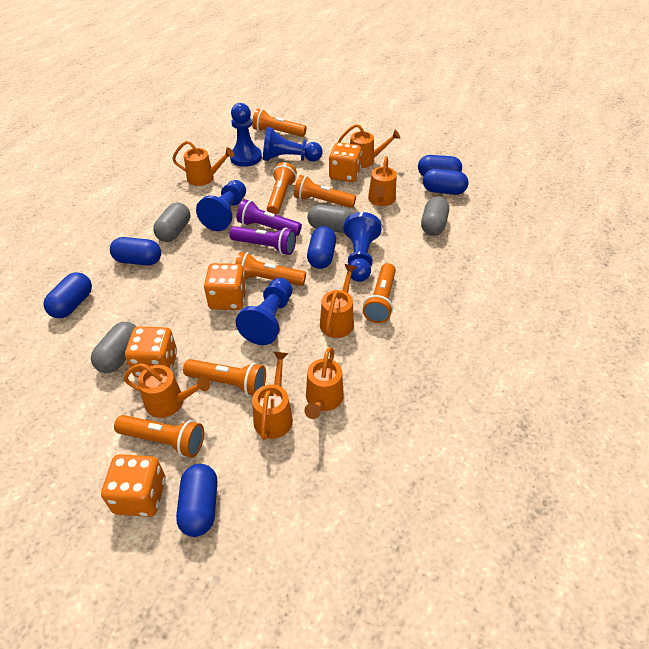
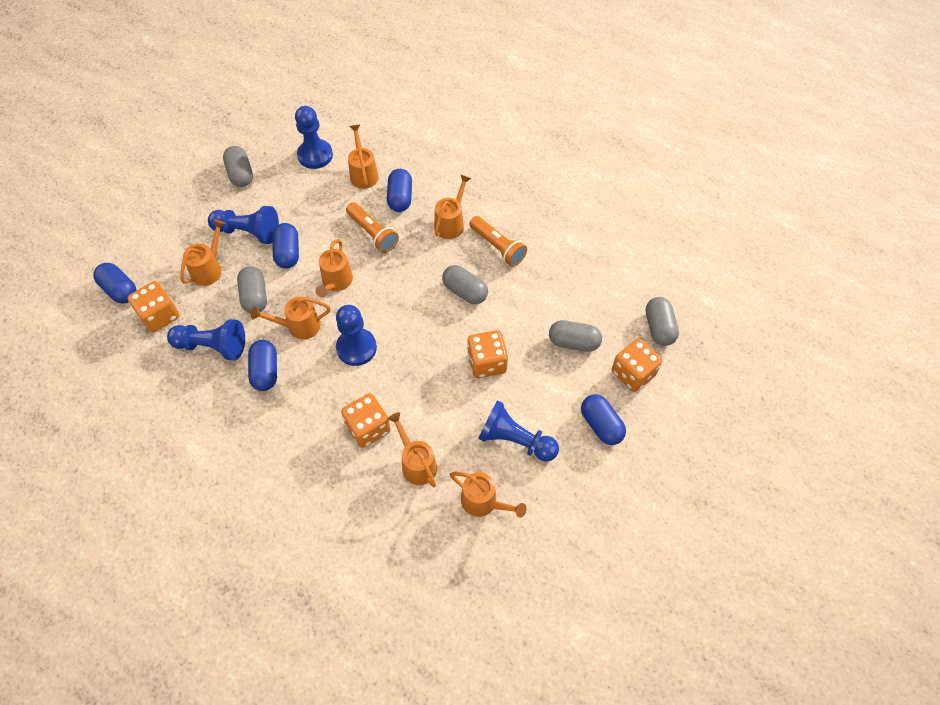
blue capsule: 6 -> 5
grey capsule: 4 -> 5
orange flashlight: 7 -> 2
purple flashlight: 2 -> 0

